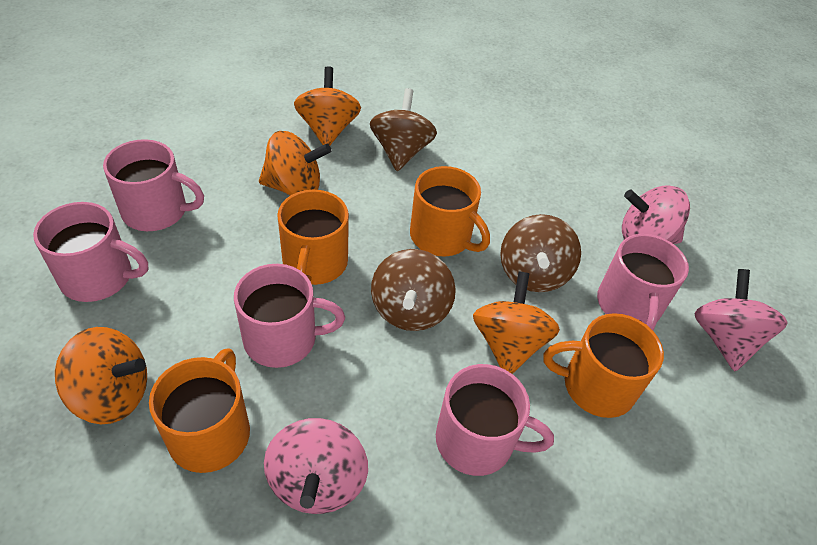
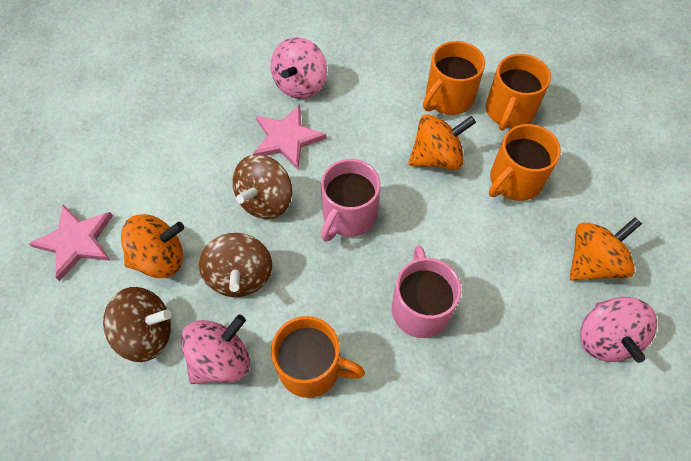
orange spinning top: 4 -> 3
pink mug: 5 -> 2
pink star: 0 -> 2

